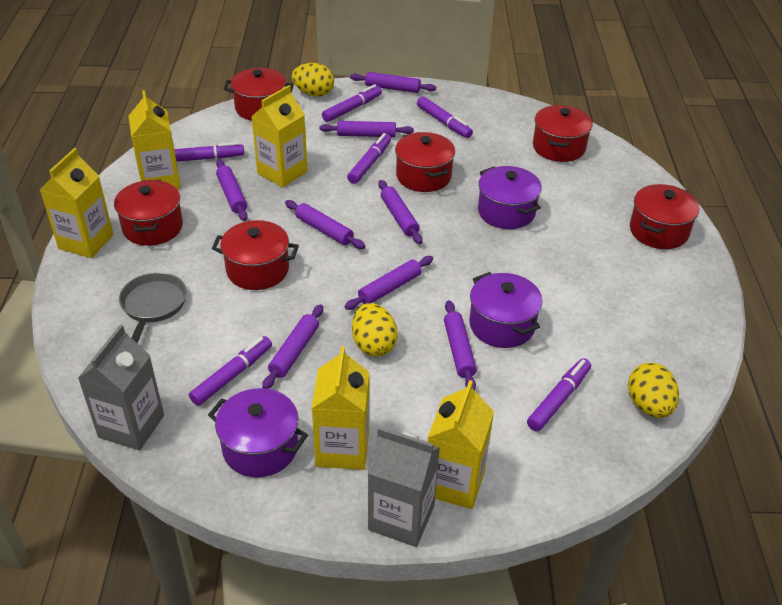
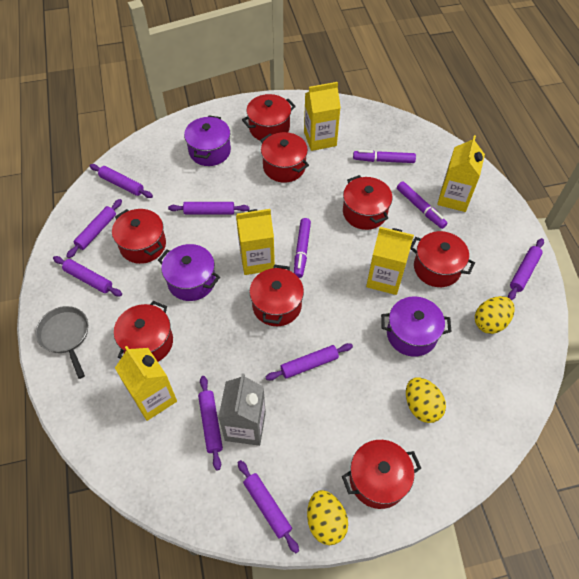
grey carton: 2 -> 1
purple marker: 6 -> 3
red pot: 6 -> 8

